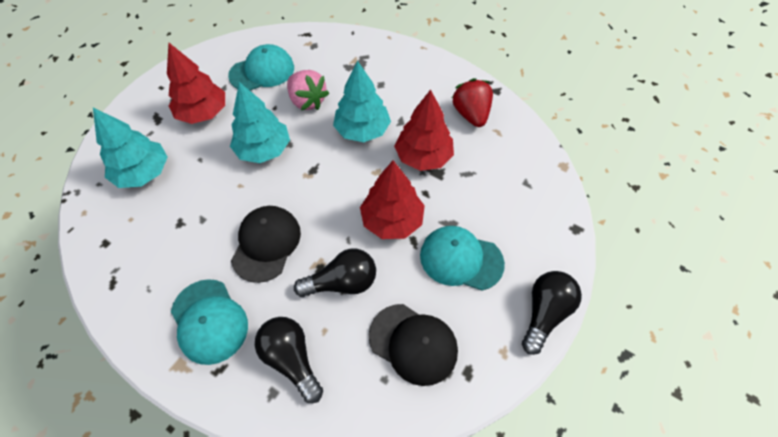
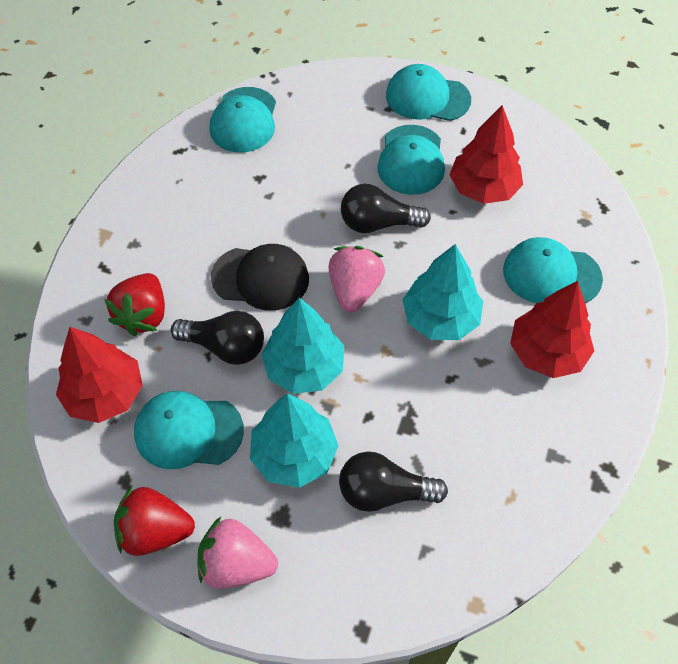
black cap: 2 -> 1
pink strawberry: 1 -> 2
red strawberry: 1 -> 2
turquoise cap: 3 -> 5

